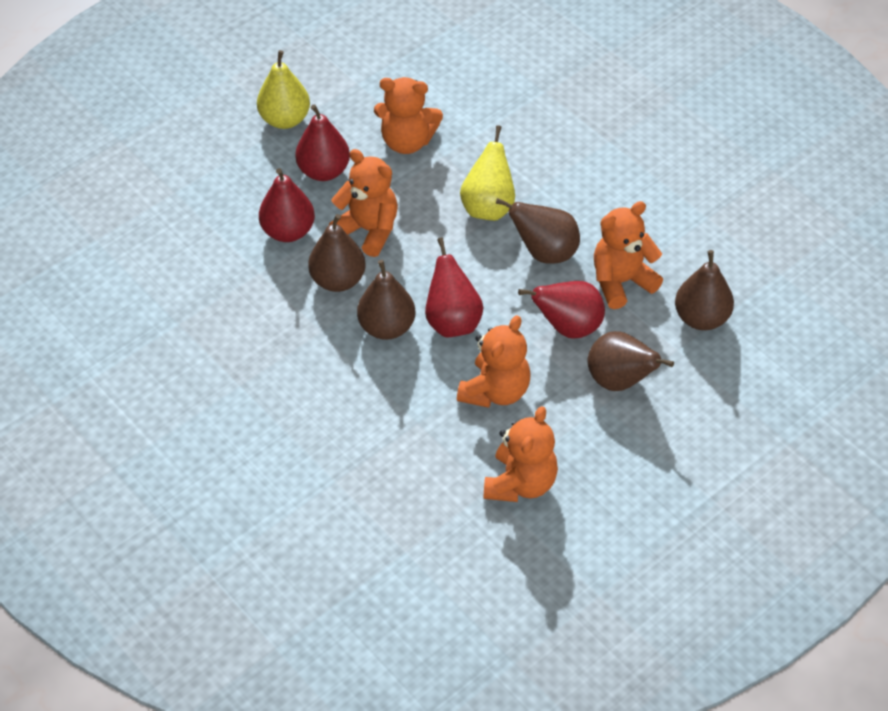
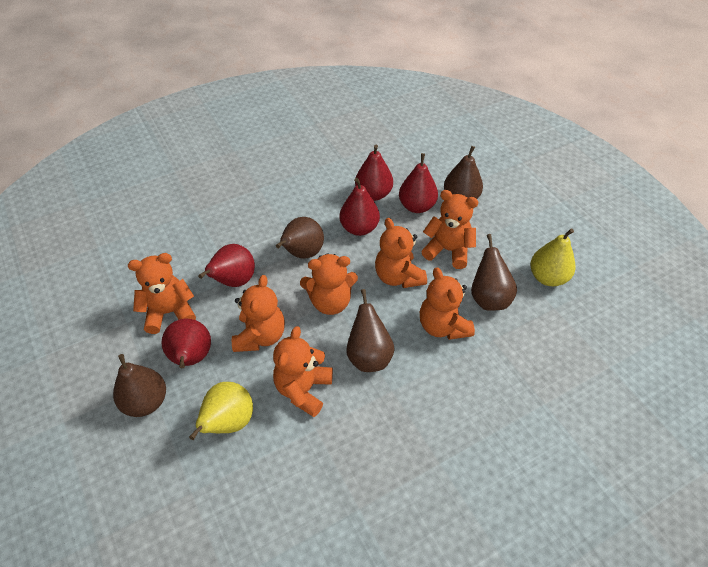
orange teddy bear: 5 -> 7
red pear: 4 -> 5

